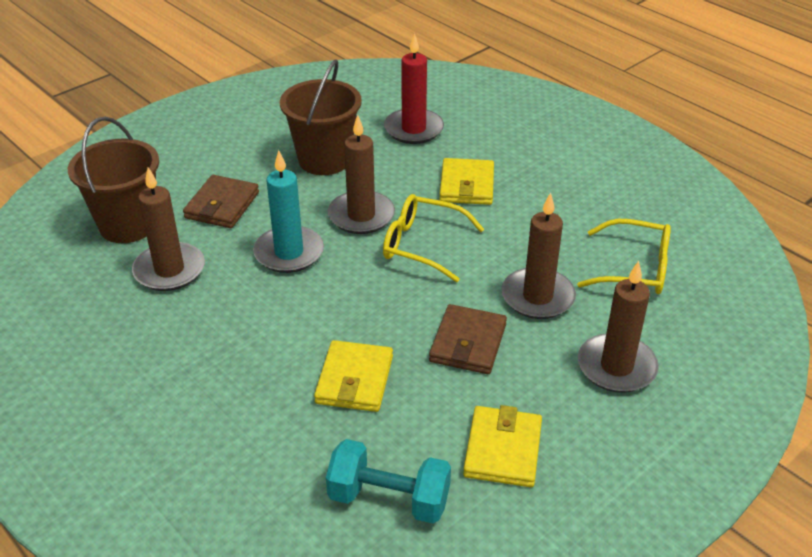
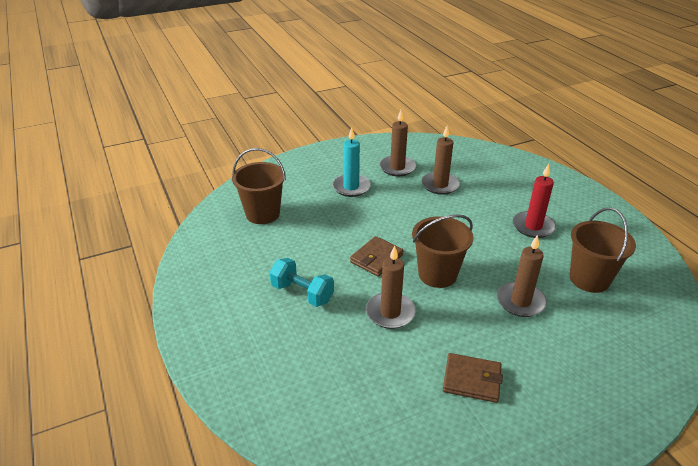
brown bucket: 2 -> 3
yellow glasses: 2 -> 0
yellow wallet: 3 -> 0

